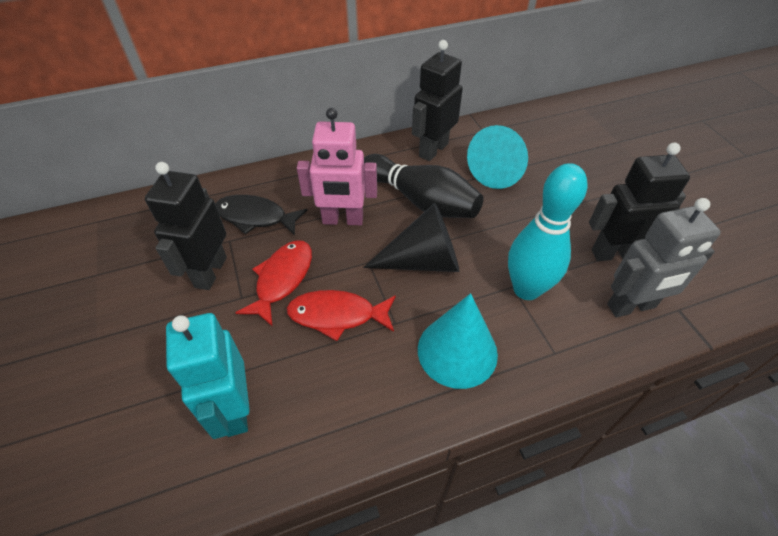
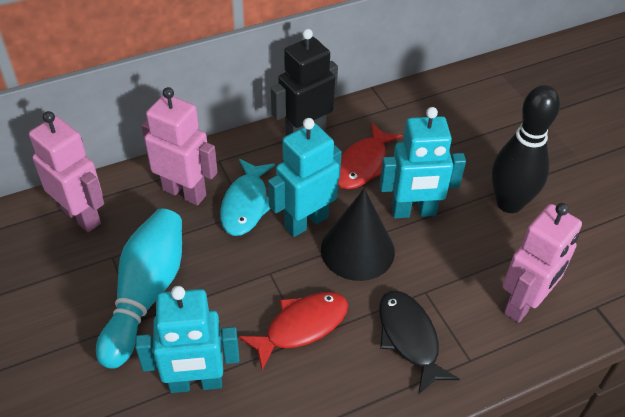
black robot: 3 -> 1
grey robot: 1 -> 0
pink robot: 1 -> 3
turquoise cone: 2 -> 0
turquoise fish: 0 -> 1
turquoise robot: 1 -> 3

